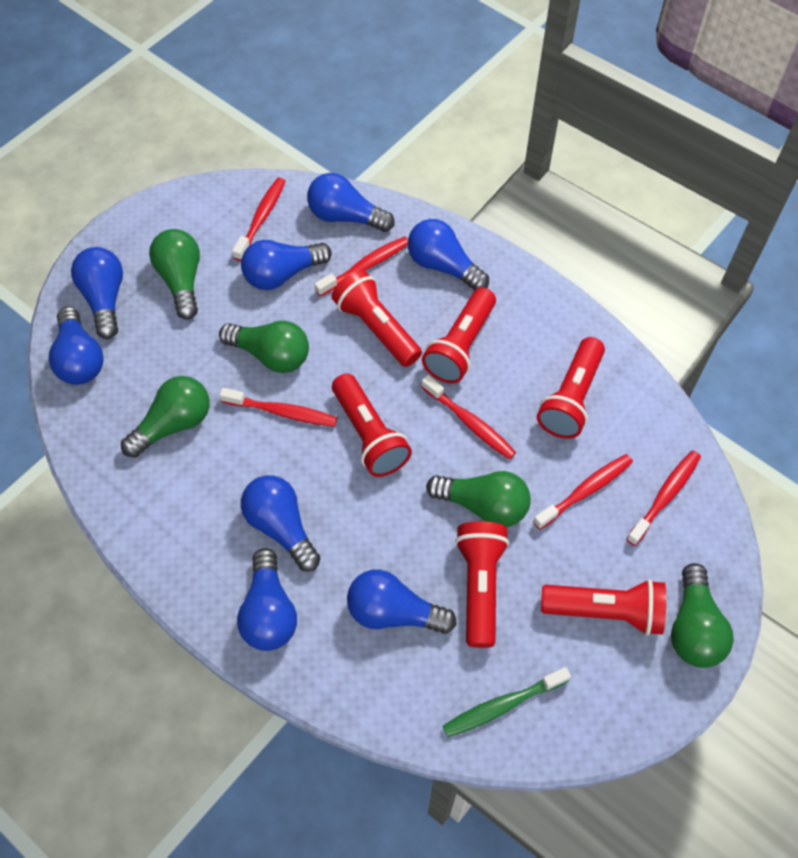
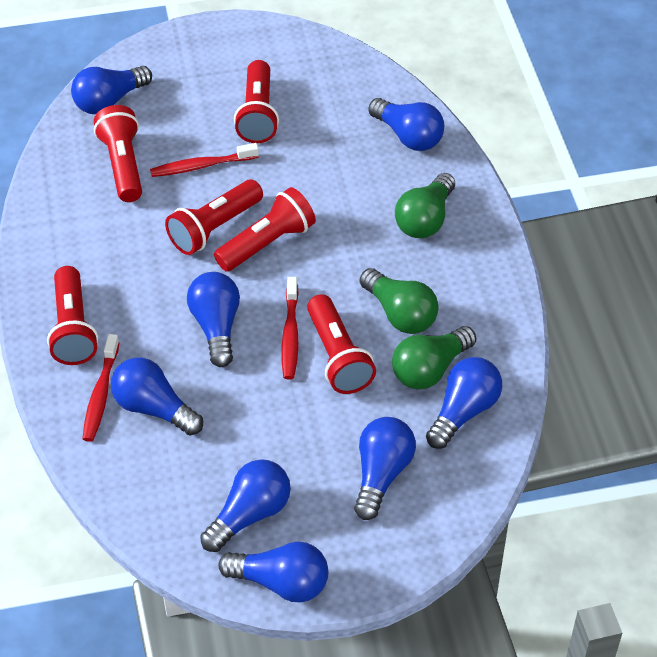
green light bulb: 5 -> 3
green toothbrush: 1 -> 0
red toothbrush: 6 -> 3

